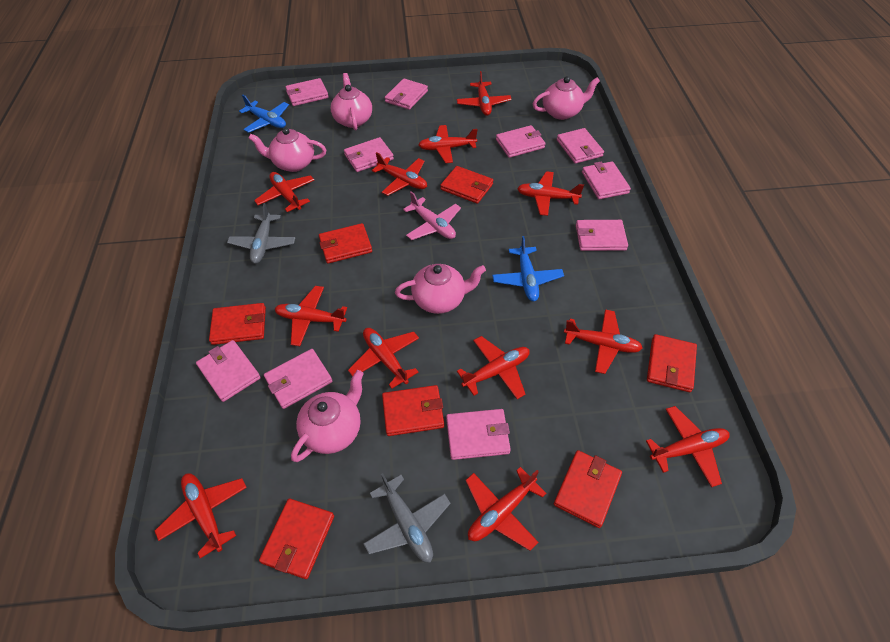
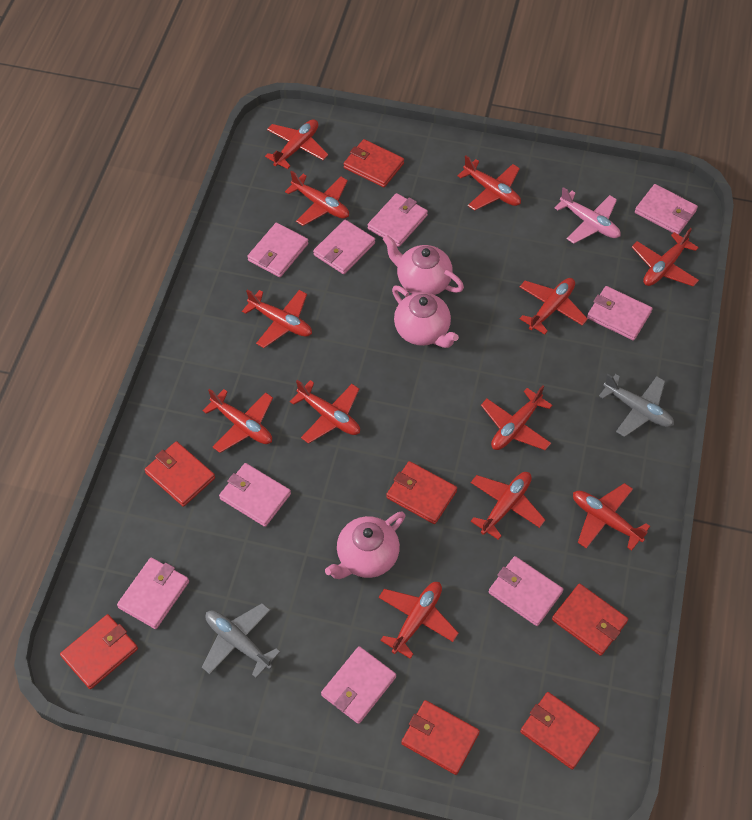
blue plane: 2 -> 0
pink teapot: 5 -> 3
pink wallet: 10 -> 9

